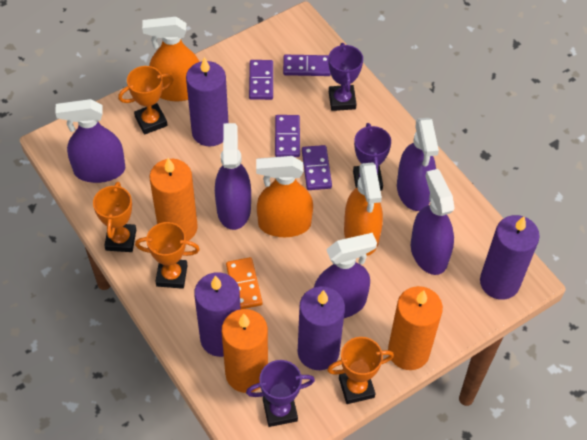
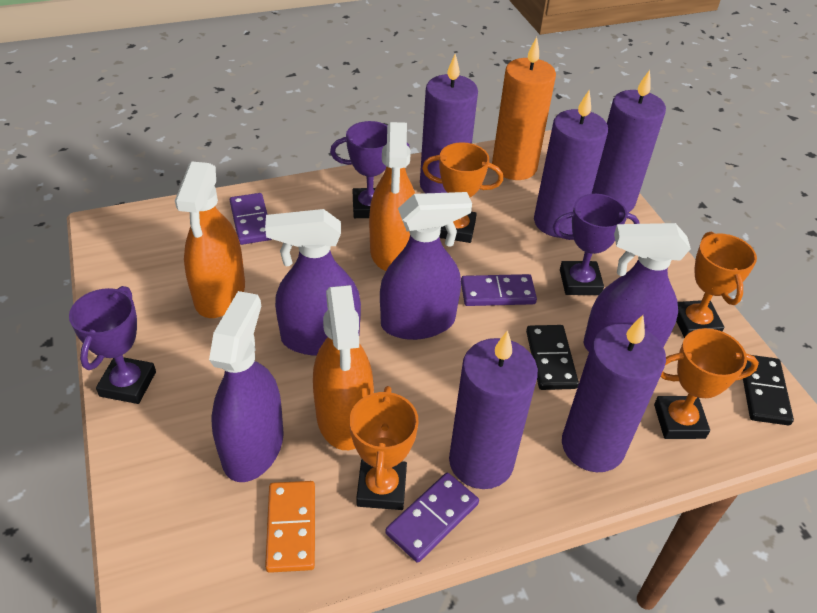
black domino: 0 -> 2
orange candle: 3 -> 1
purple candle: 4 -> 5
purple domino: 4 -> 3
purple spray bottle: 5 -> 4

